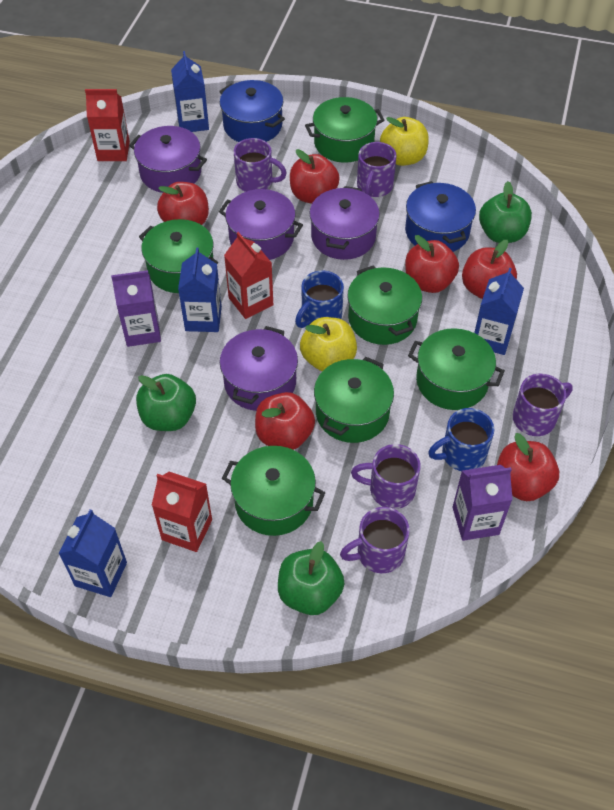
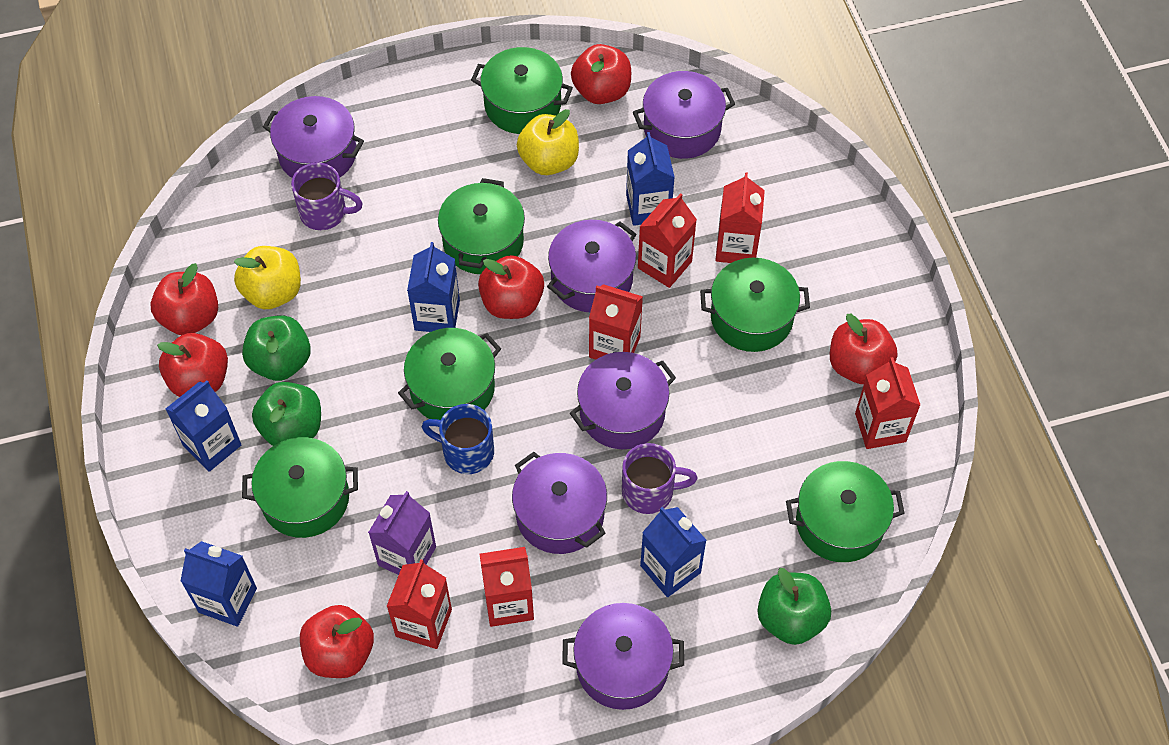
blue carton: 4 -> 5
blue mug: 2 -> 1
blue pot: 2 -> 0
purple carton: 2 -> 1
purple mug: 5 -> 2
purple pot: 4 -> 6
red carton: 3 -> 6

